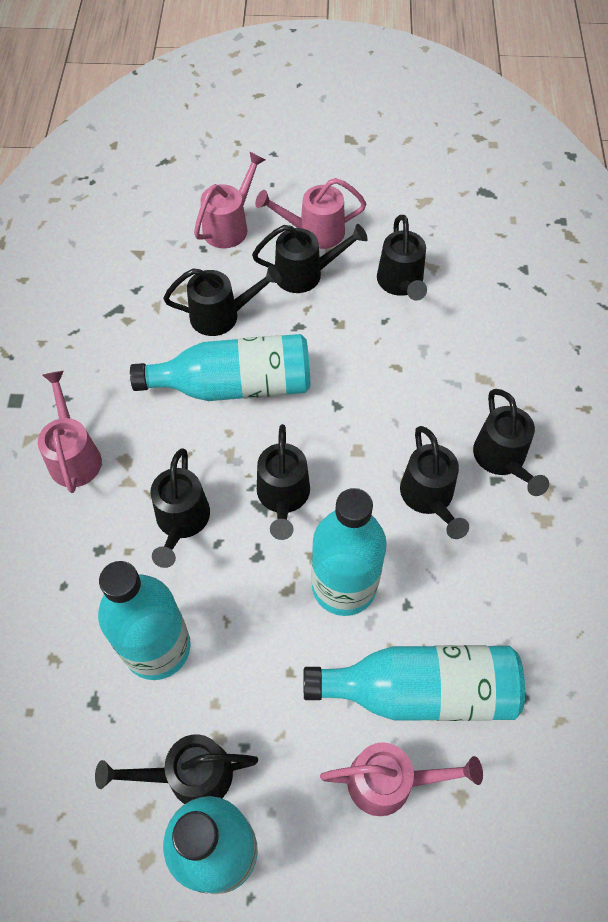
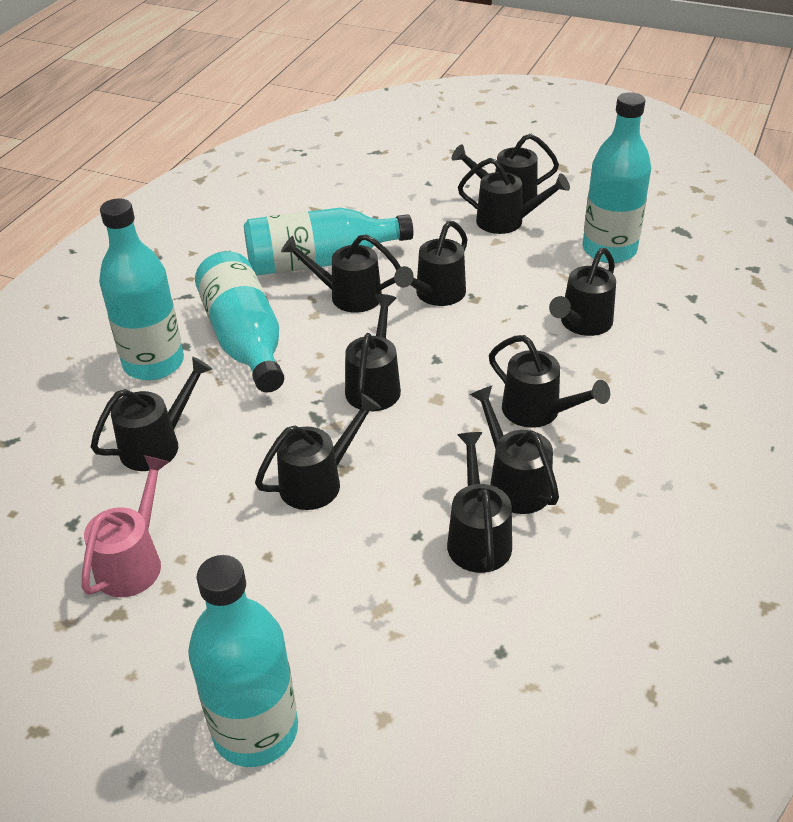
black watering can: 8 -> 11
pink watering can: 4 -> 1

